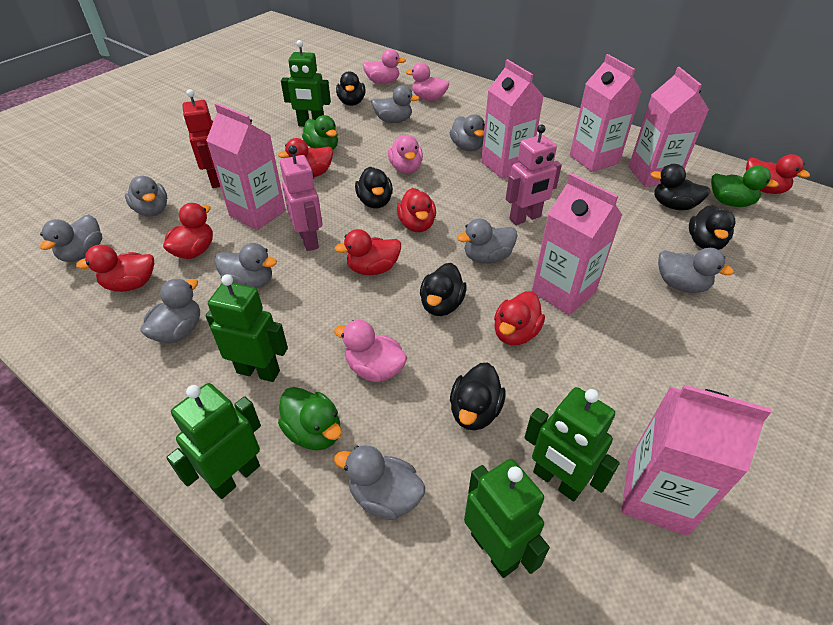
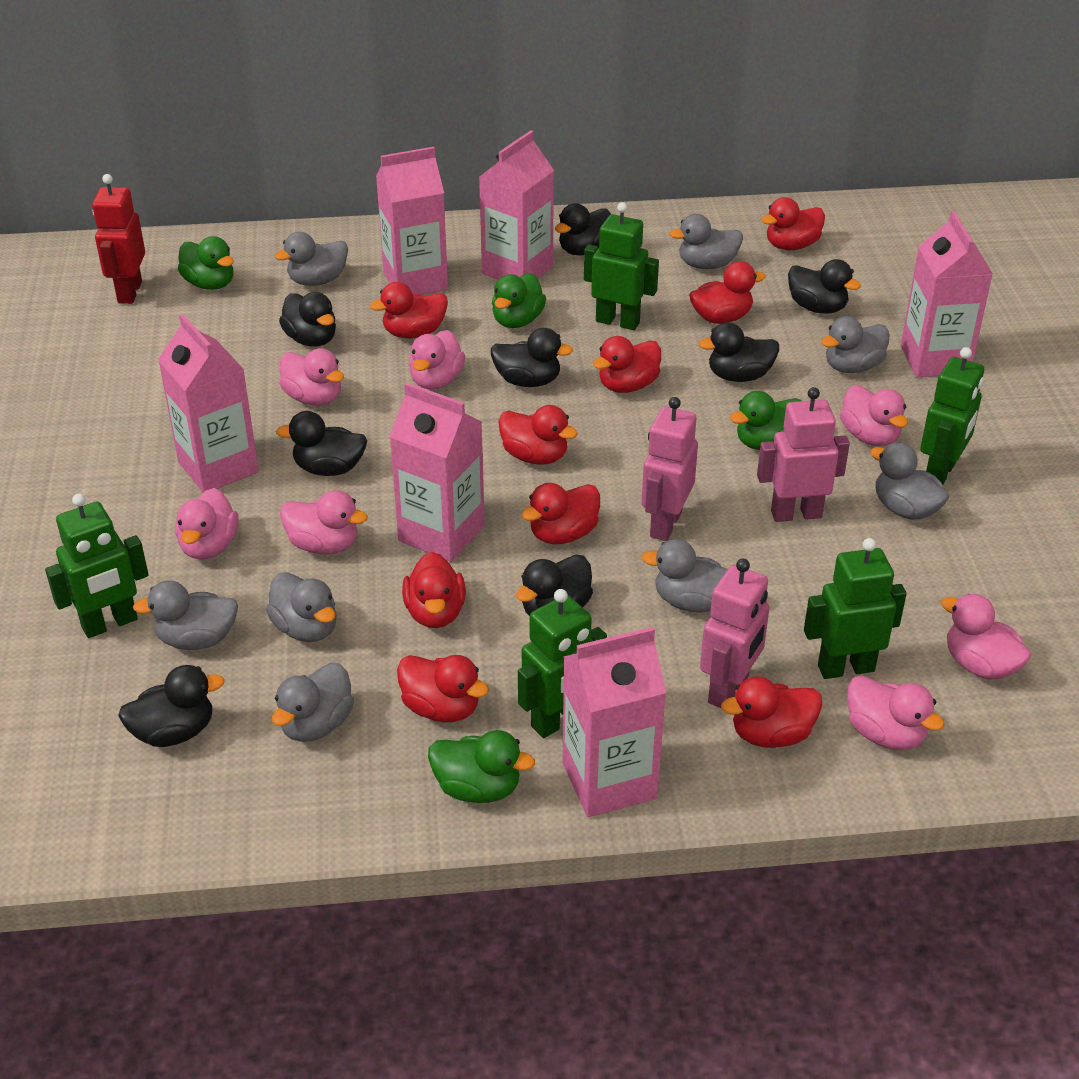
black duck: 6 -> 8
green duck: 3 -> 4
grey duck: 9 -> 8
pink duck: 4 -> 7
pink robot: 2 -> 3
red duck: 7 -> 9

